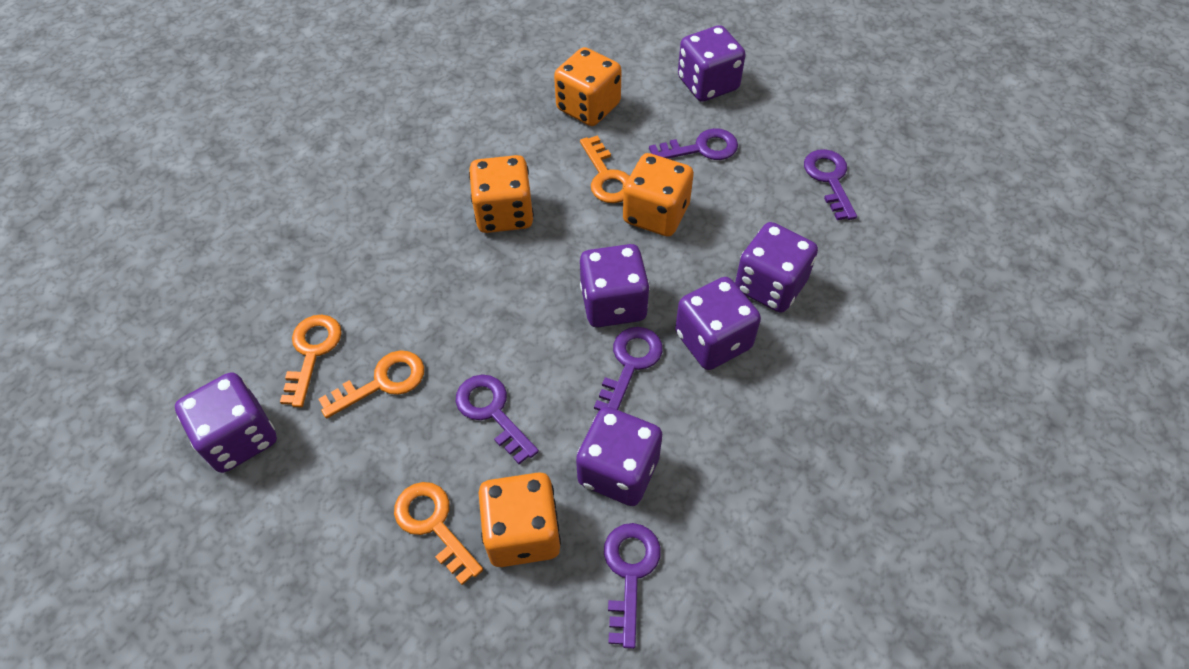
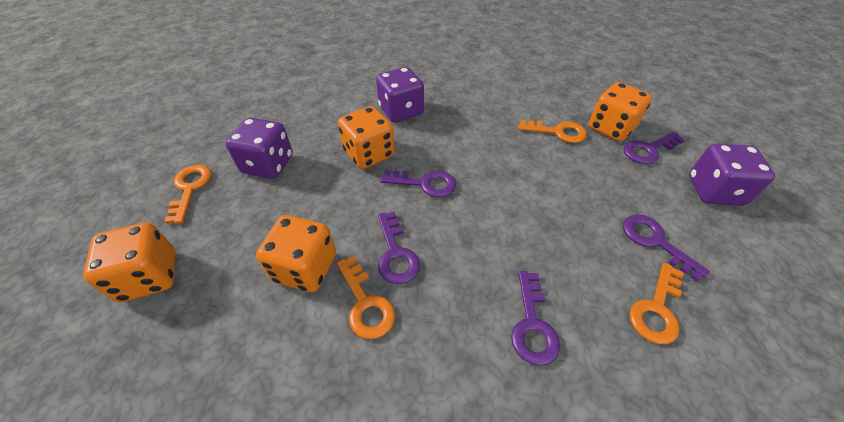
purple dice: 6 -> 3

